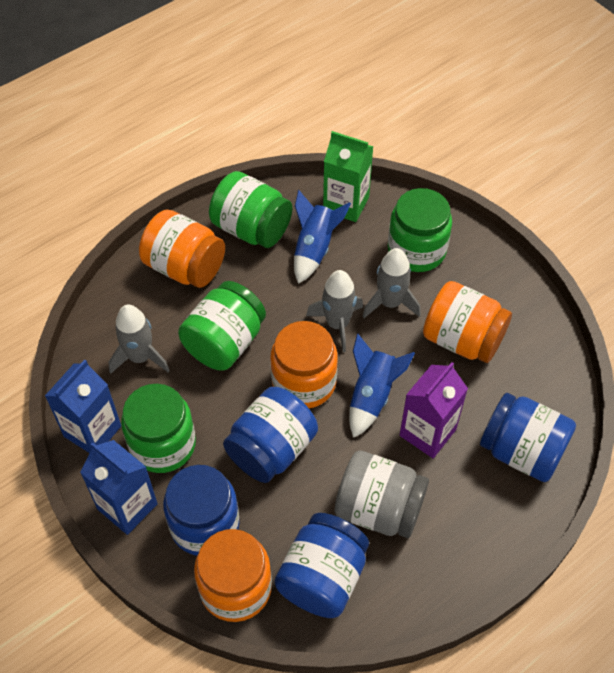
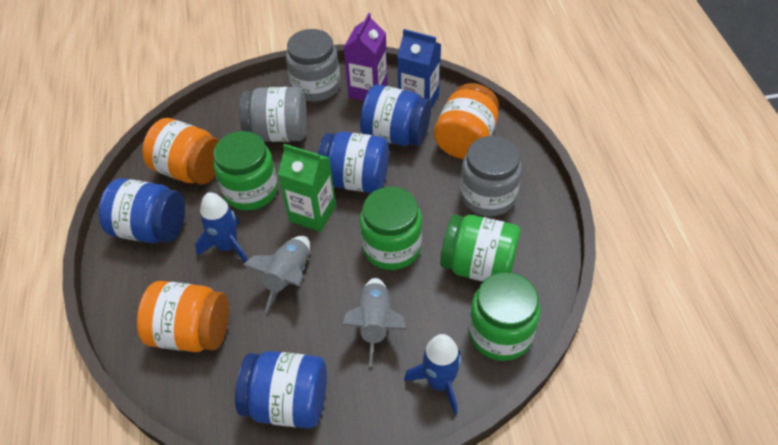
blue carton: 2 -> 1
grey jar: 1 -> 3
grey rocket: 3 -> 2
orange jar: 4 -> 3

